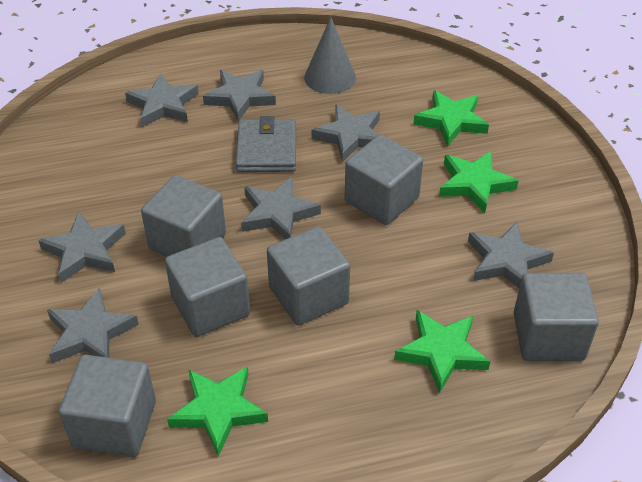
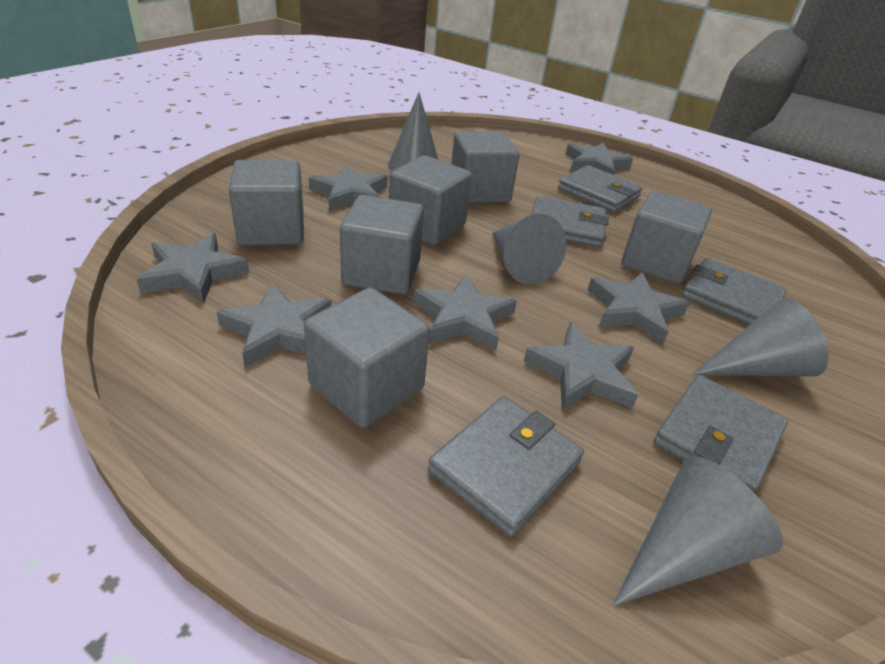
green star: 4 -> 0
grey cone: 1 -> 4
grey wallet: 1 -> 5

